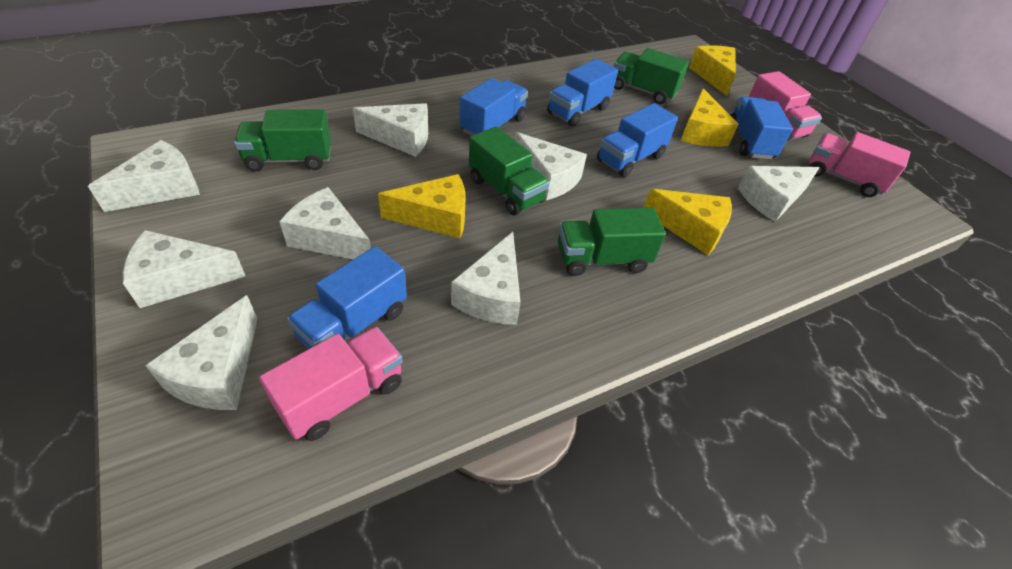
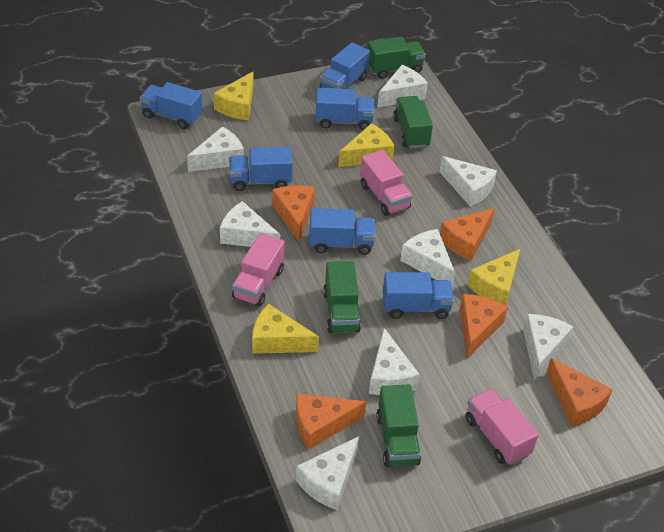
blue truck: 5 -> 6
orange cheese: 0 -> 5

